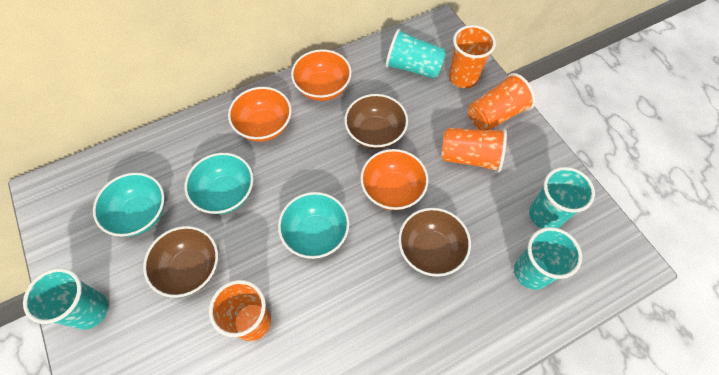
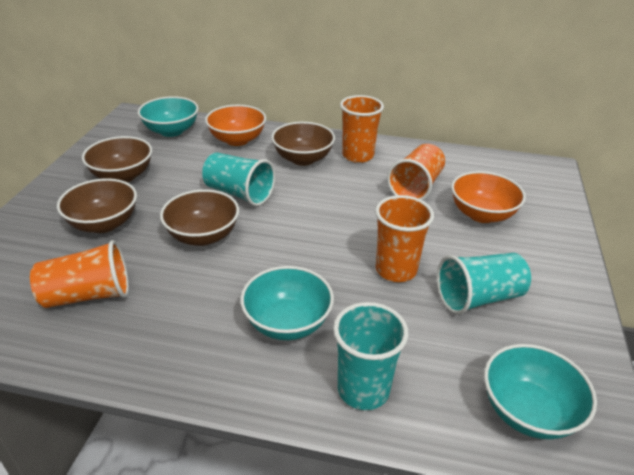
brown bowl: 3 -> 4
orange bowl: 3 -> 2
turquoise cup: 4 -> 3

